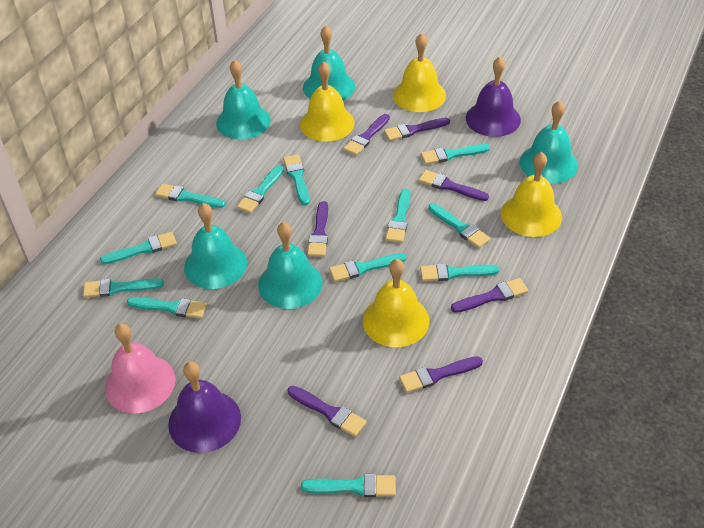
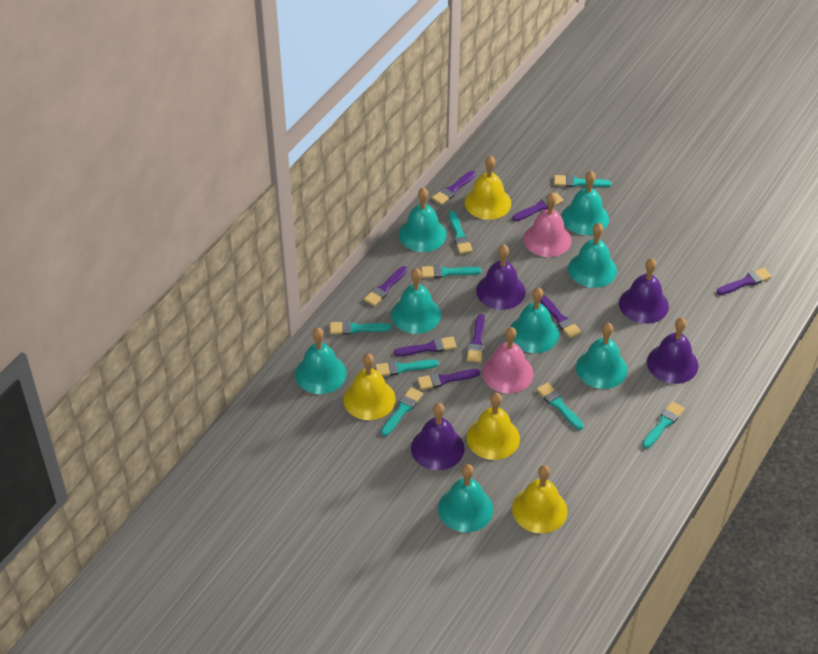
pink bell: 1 -> 2
purple bell: 2 -> 4
purple brush: 7 -> 8
turquoise bell: 5 -> 8
turquoise brush: 12 -> 8

